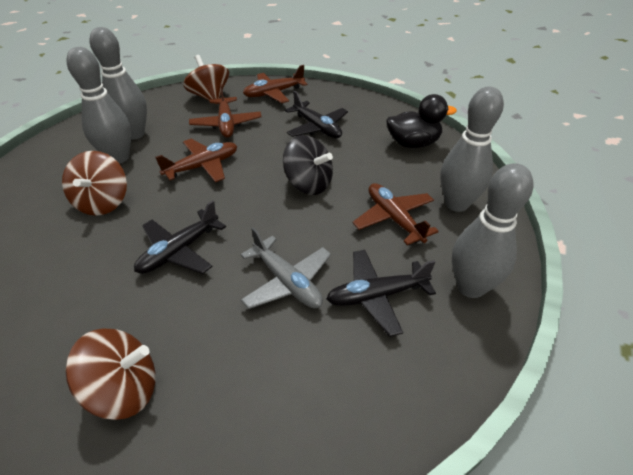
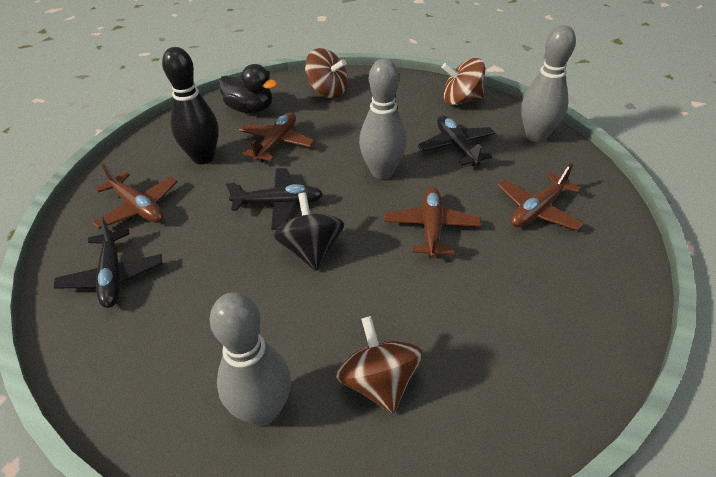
black bowling pin: 0 -> 1
grey bowling pin: 4 -> 3
grey plane: 1 -> 0

